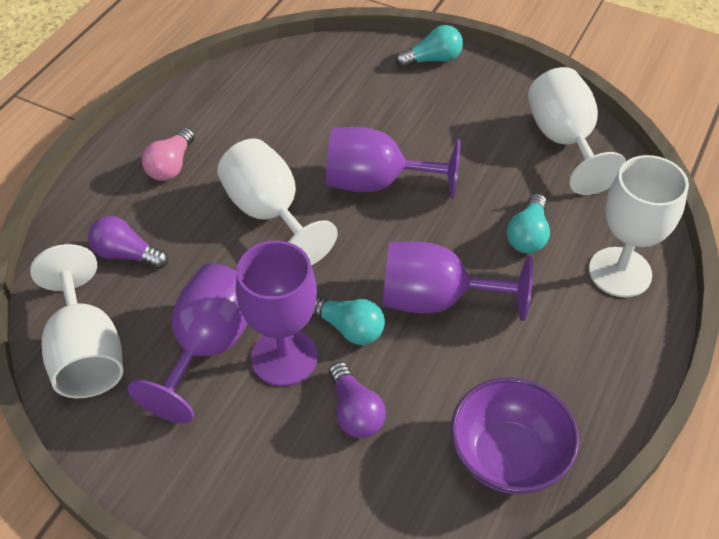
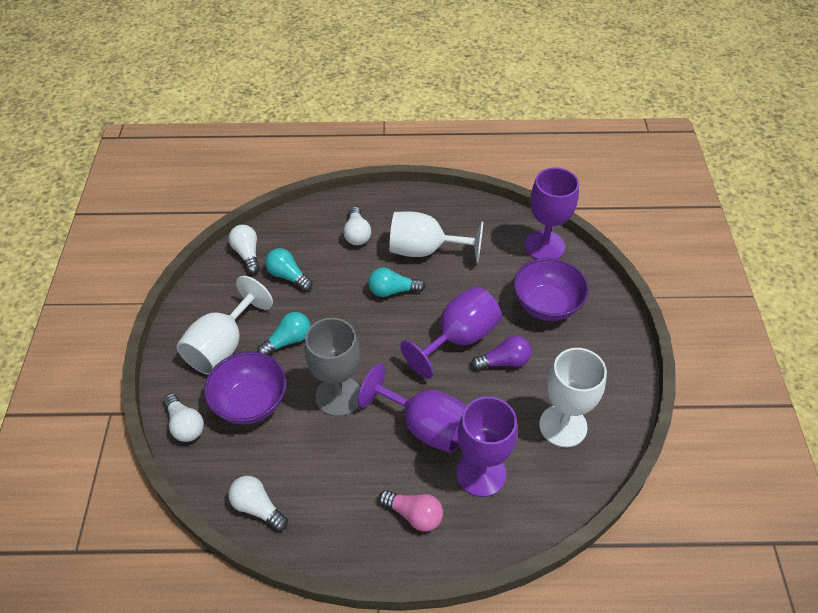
grey goblet: 0 -> 1
purple bowl: 1 -> 2
purple light bulb: 2 -> 1
white goblet: 4 -> 3
white light bulb: 0 -> 4

